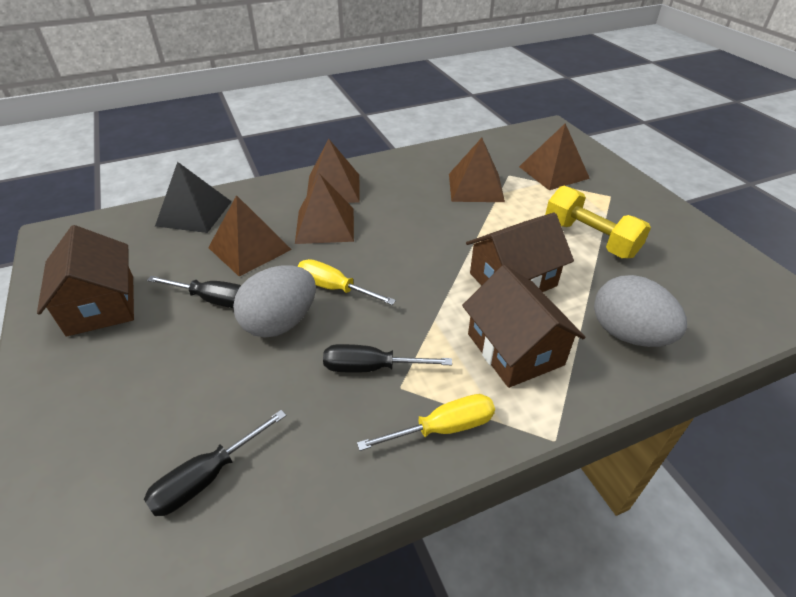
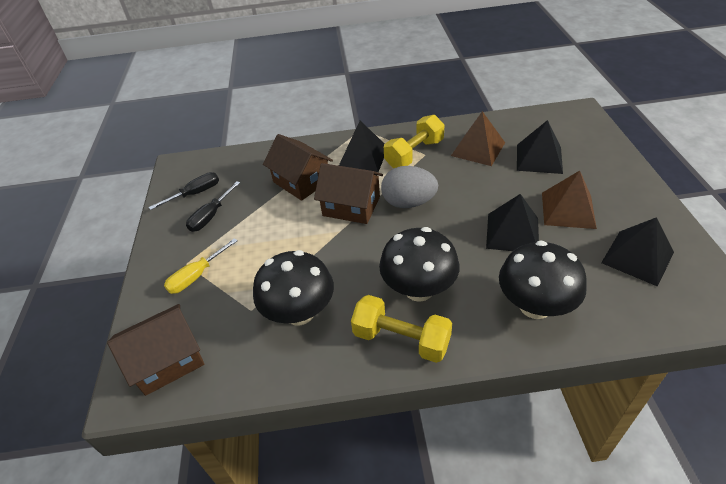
black mushroom: 0 -> 3
black pyramid: 1 -> 4
black screwdriver: 3 -> 2
brown pyramid: 5 -> 2
grey egg: 2 -> 1
yellow dumbbell: 1 -> 2
yellow screwdriver: 2 -> 1

